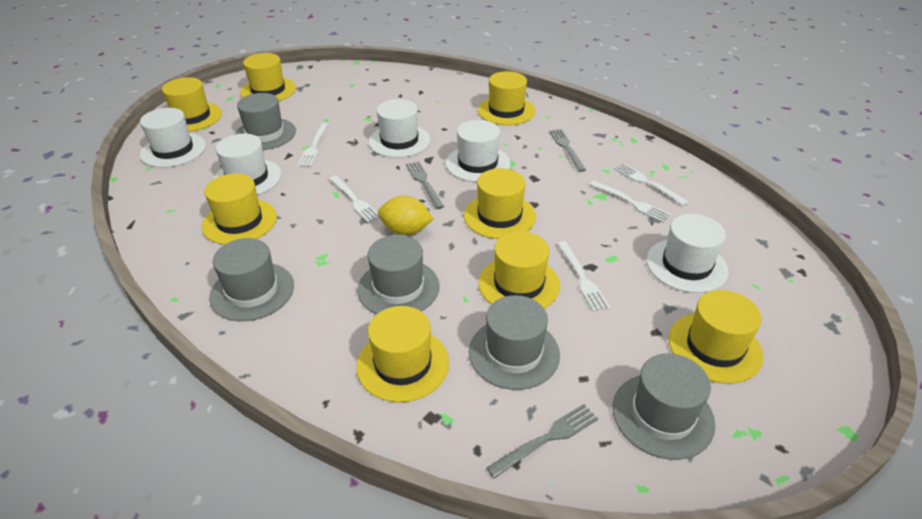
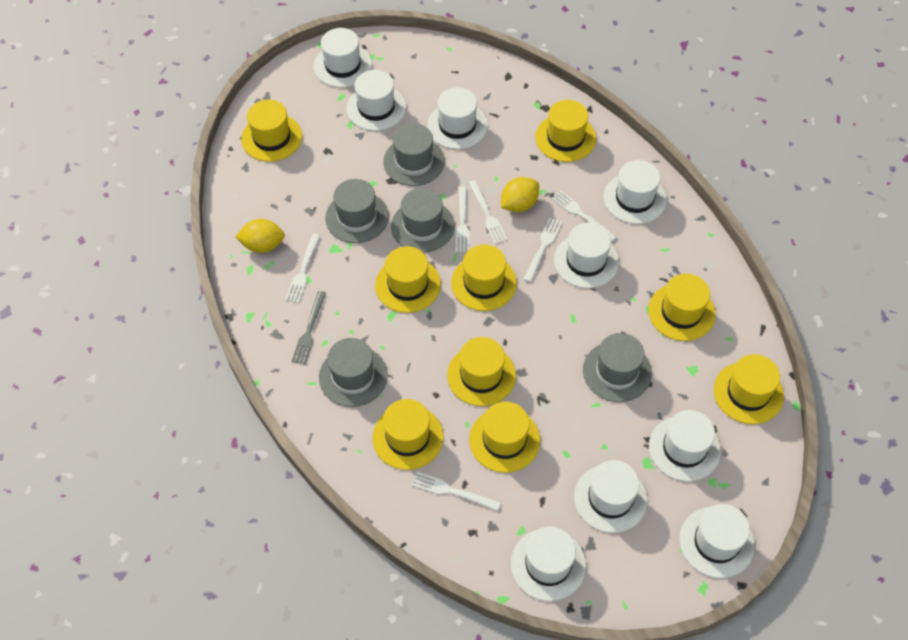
grey fork: 3 -> 1
white fork: 5 -> 6
white hat: 5 -> 9
yellow hat: 8 -> 9
yellow lemon: 1 -> 2

